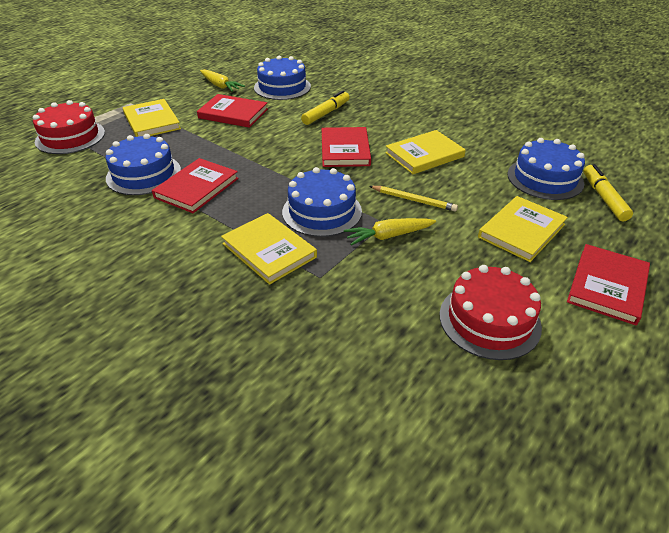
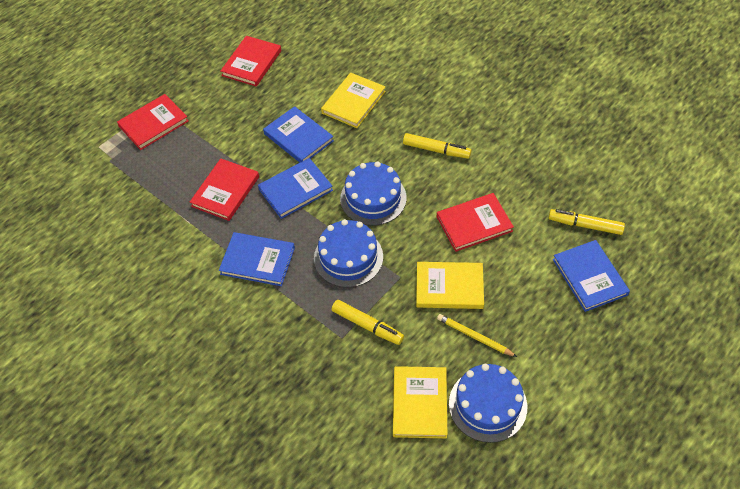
blue book: 0 -> 4
blue cake: 4 -> 3
red cake: 2 -> 0
yellow book: 4 -> 3
yellow carrot: 2 -> 0
yellow marker: 2 -> 3

